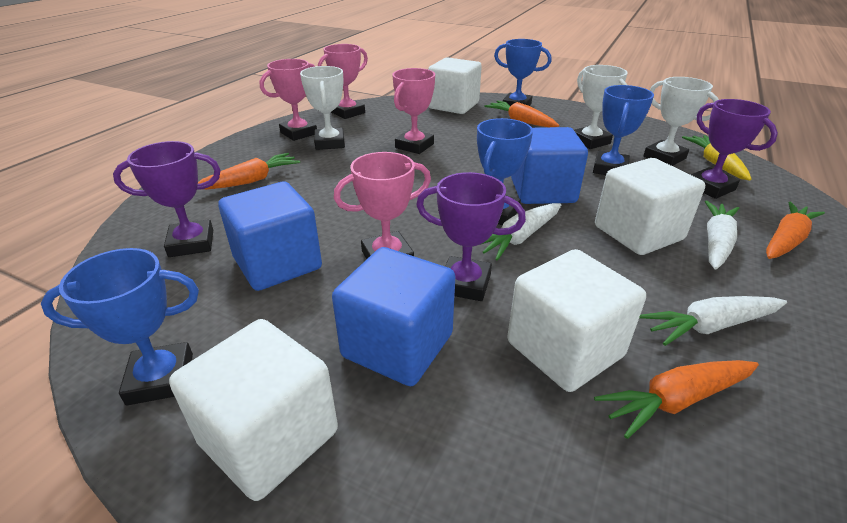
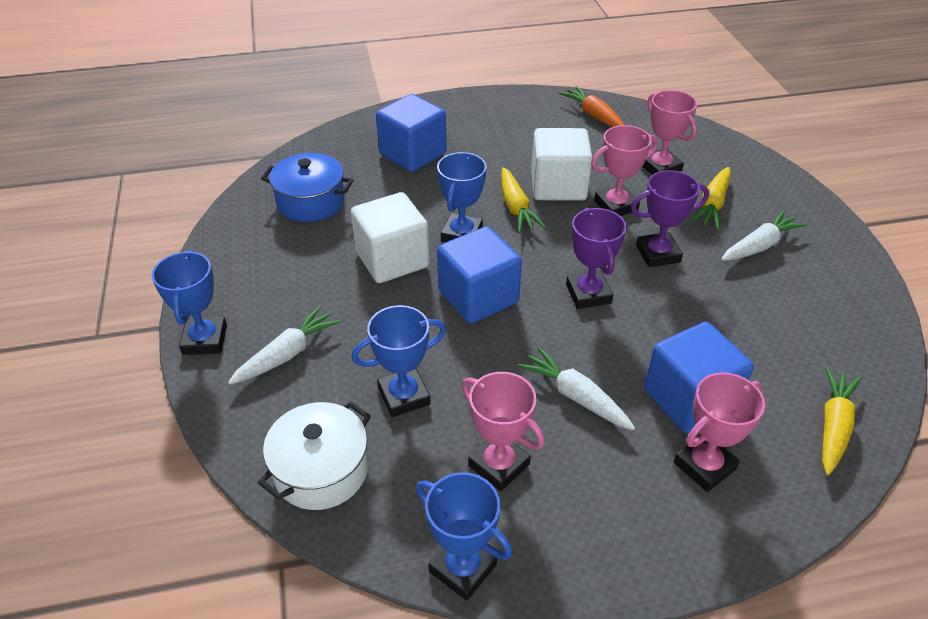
blue pot: 0 -> 1
orange carrot: 4 -> 1
purple trophy: 3 -> 2
white cube: 4 -> 2
white pot: 0 -> 1
white trophy: 3 -> 0
yellow carrot: 1 -> 3

